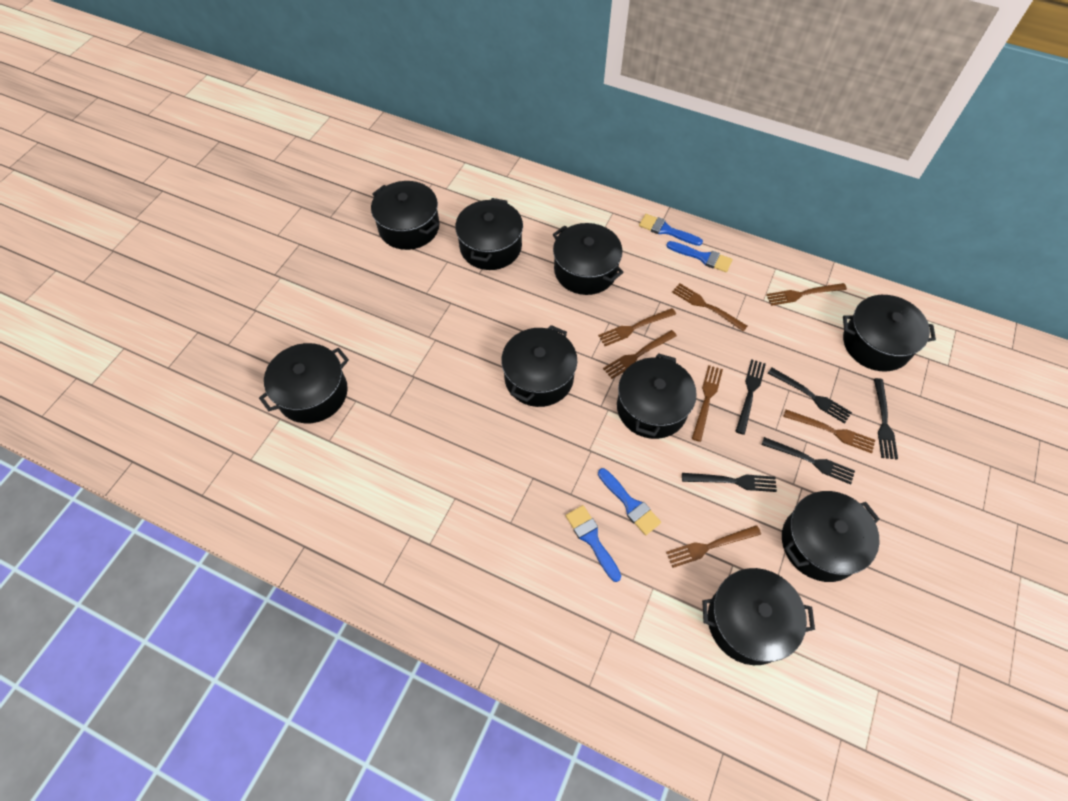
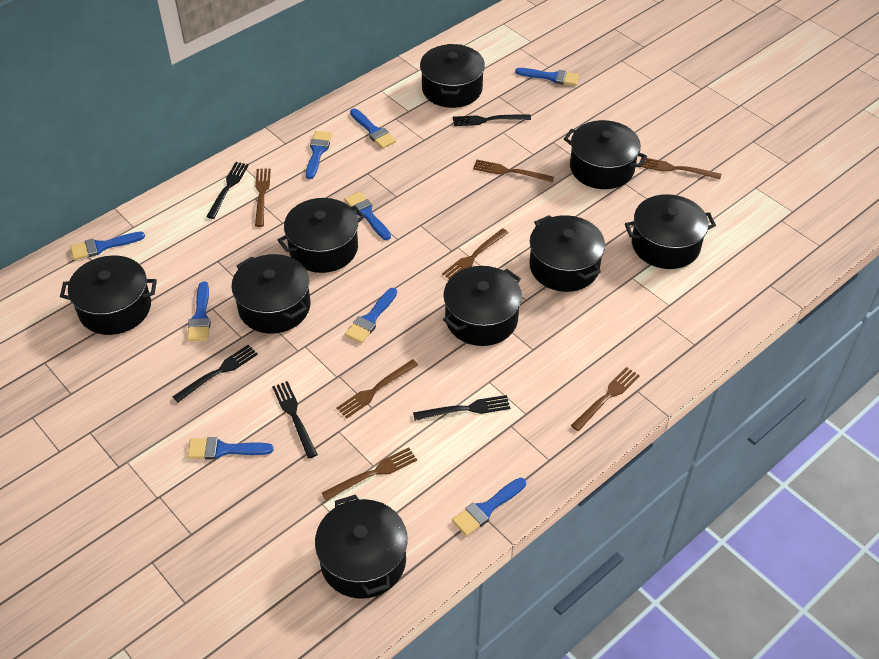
blue brush: 4 -> 9

